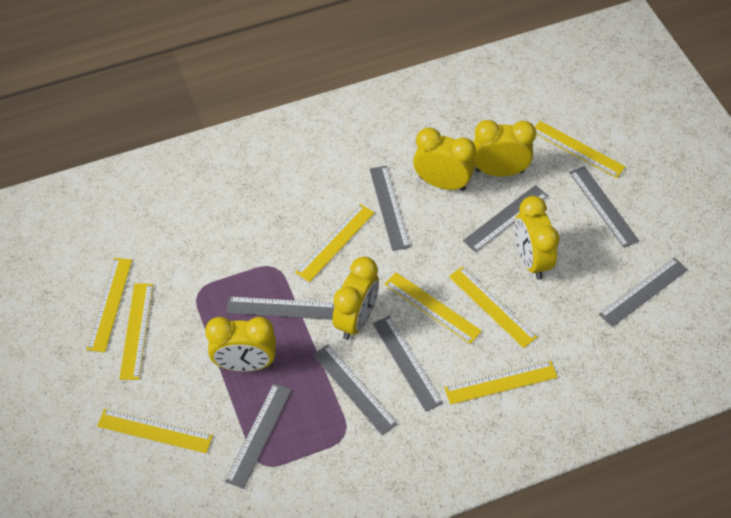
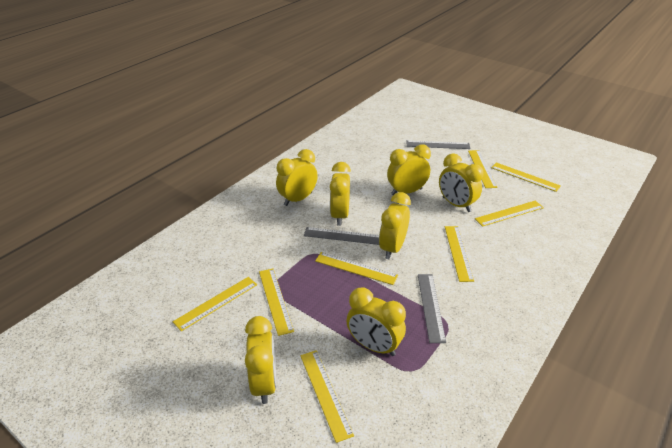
grey ruler: 8 -> 3
yellow clock: 5 -> 7

